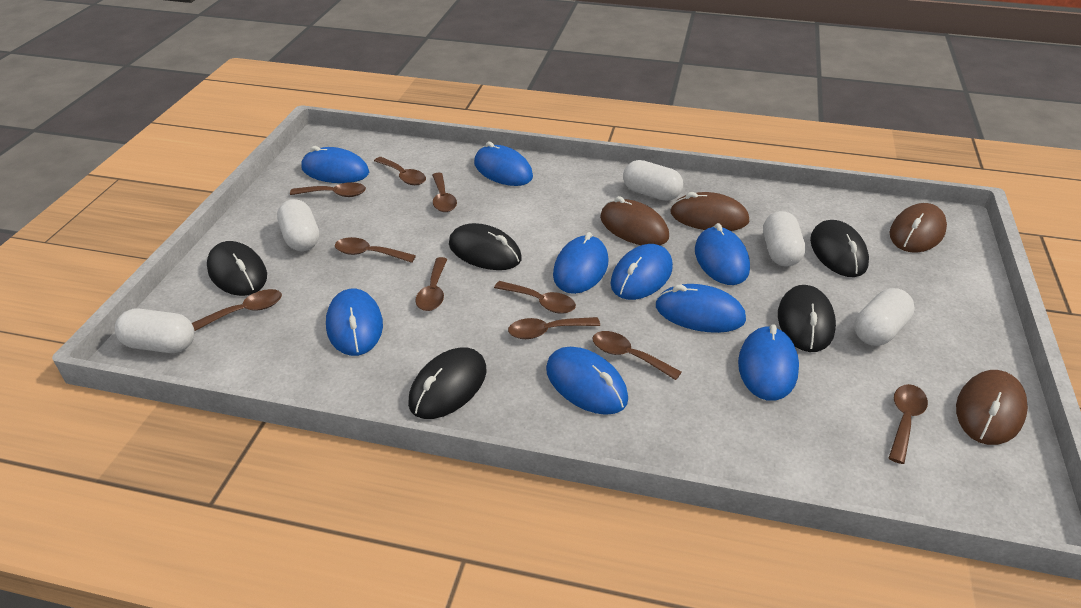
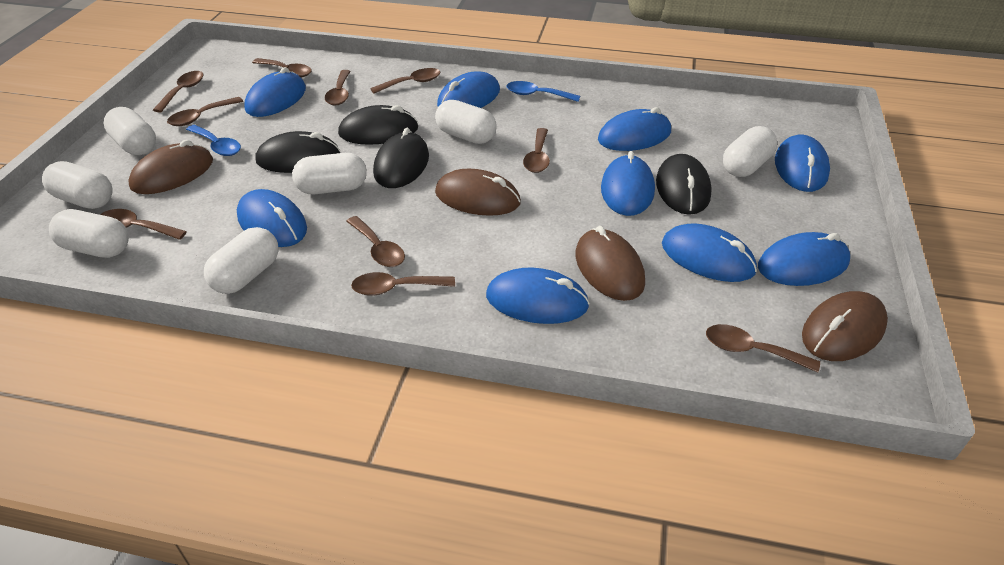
black mouse: 5 -> 4
blue spoon: 0 -> 2
white capsule: 5 -> 7

